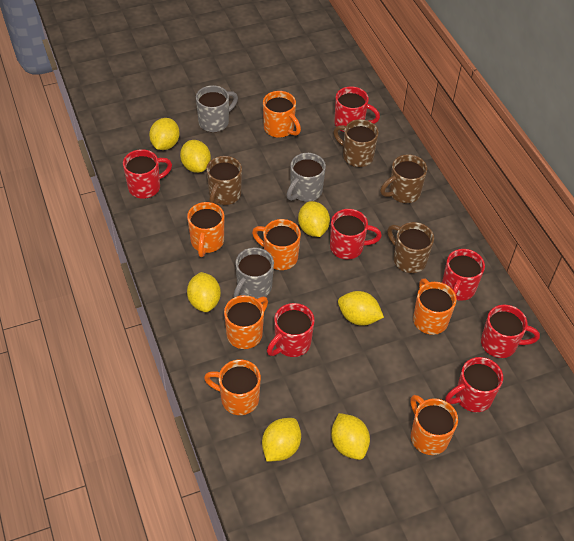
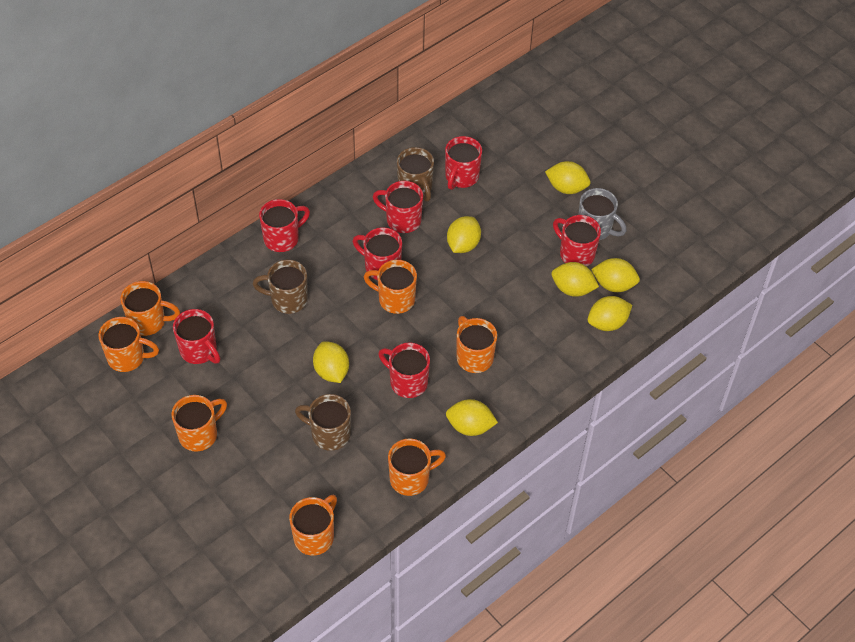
brown mug: 4 -> 3
grey mug: 3 -> 1

